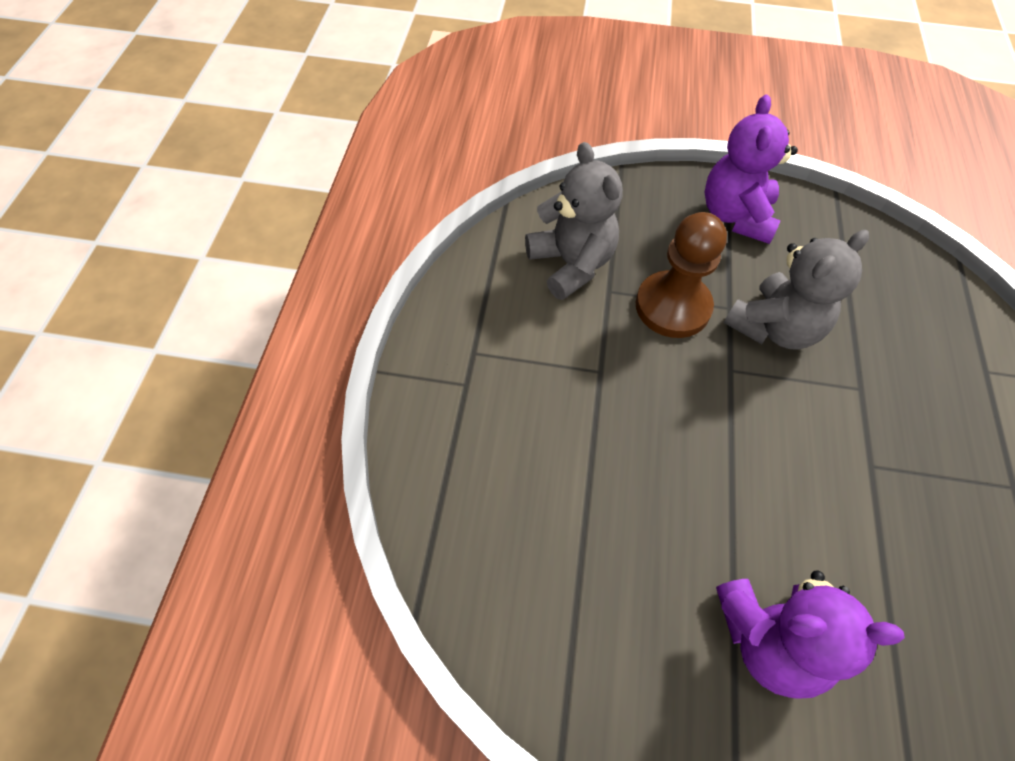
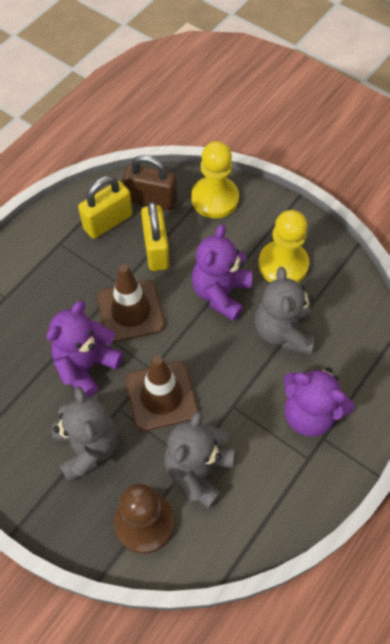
brown padlock: 0 -> 1
brown traffic cone: 0 -> 2
grey teddy bear: 2 -> 3
purple teddy bear: 2 -> 3
yellow padlock: 0 -> 2
yellow pawn: 0 -> 2

